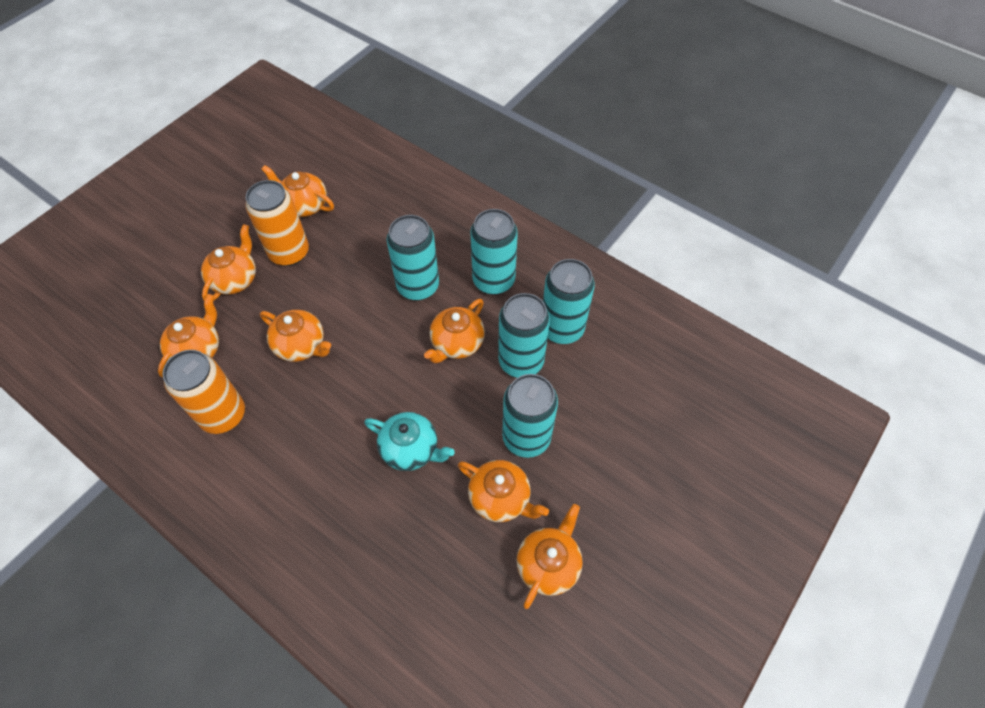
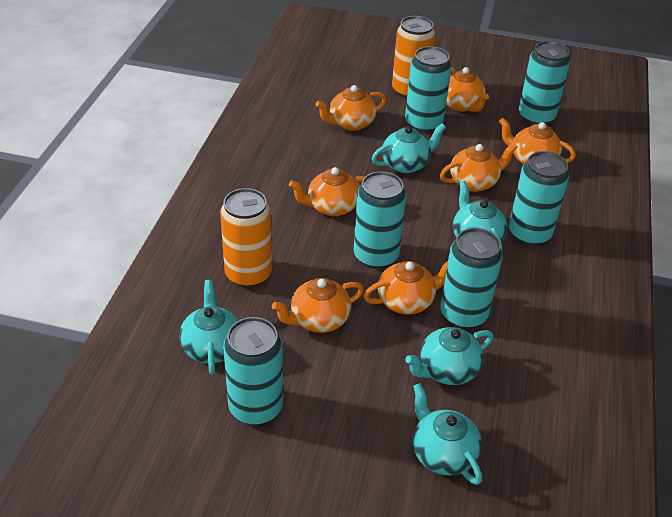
turquoise can: 5 -> 6
turquoise teapot: 1 -> 5

